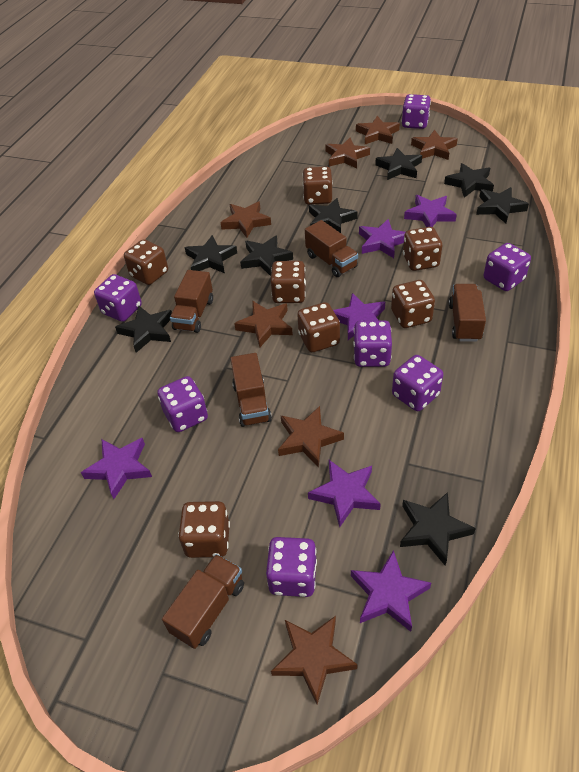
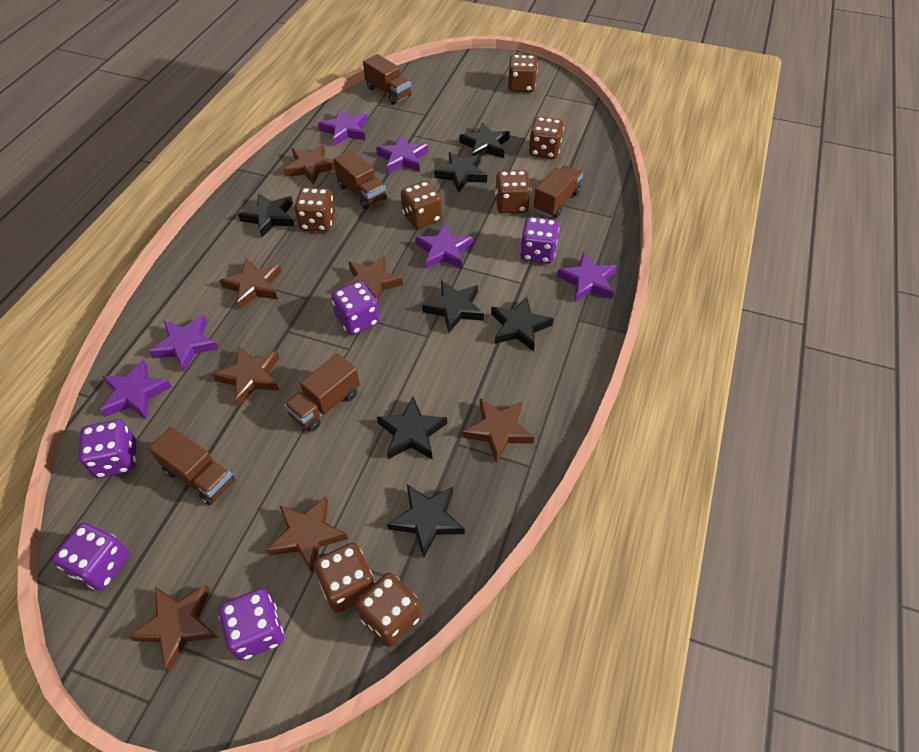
black star: 8 -> 7
purple dice: 7 -> 5

